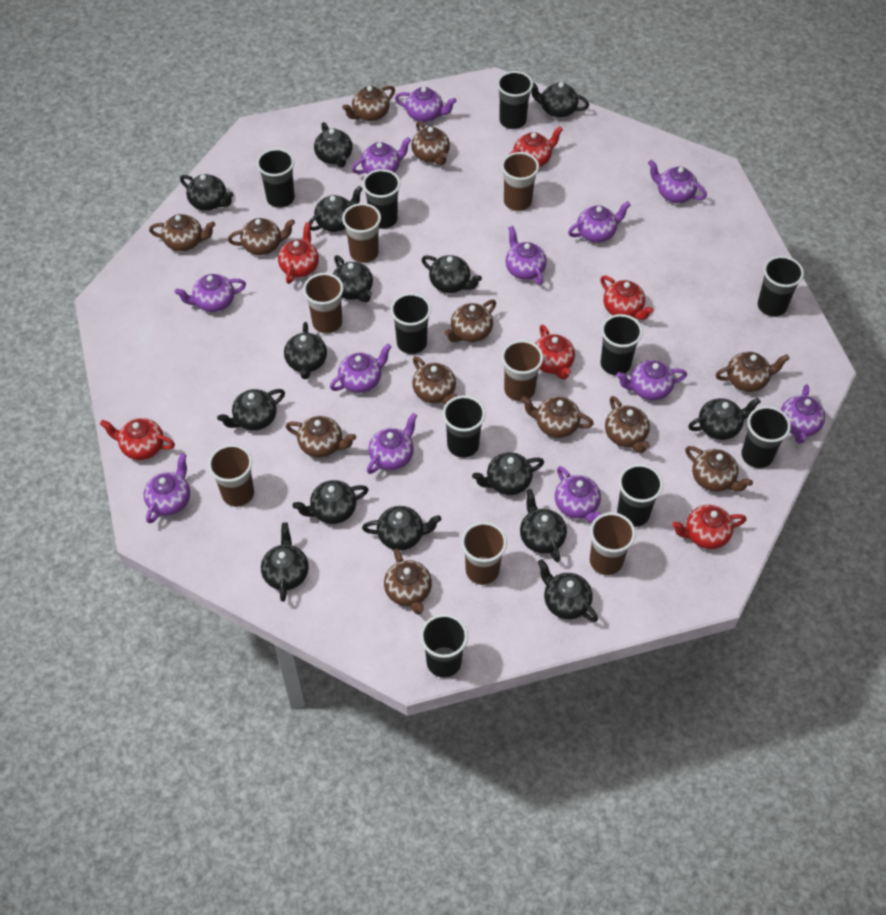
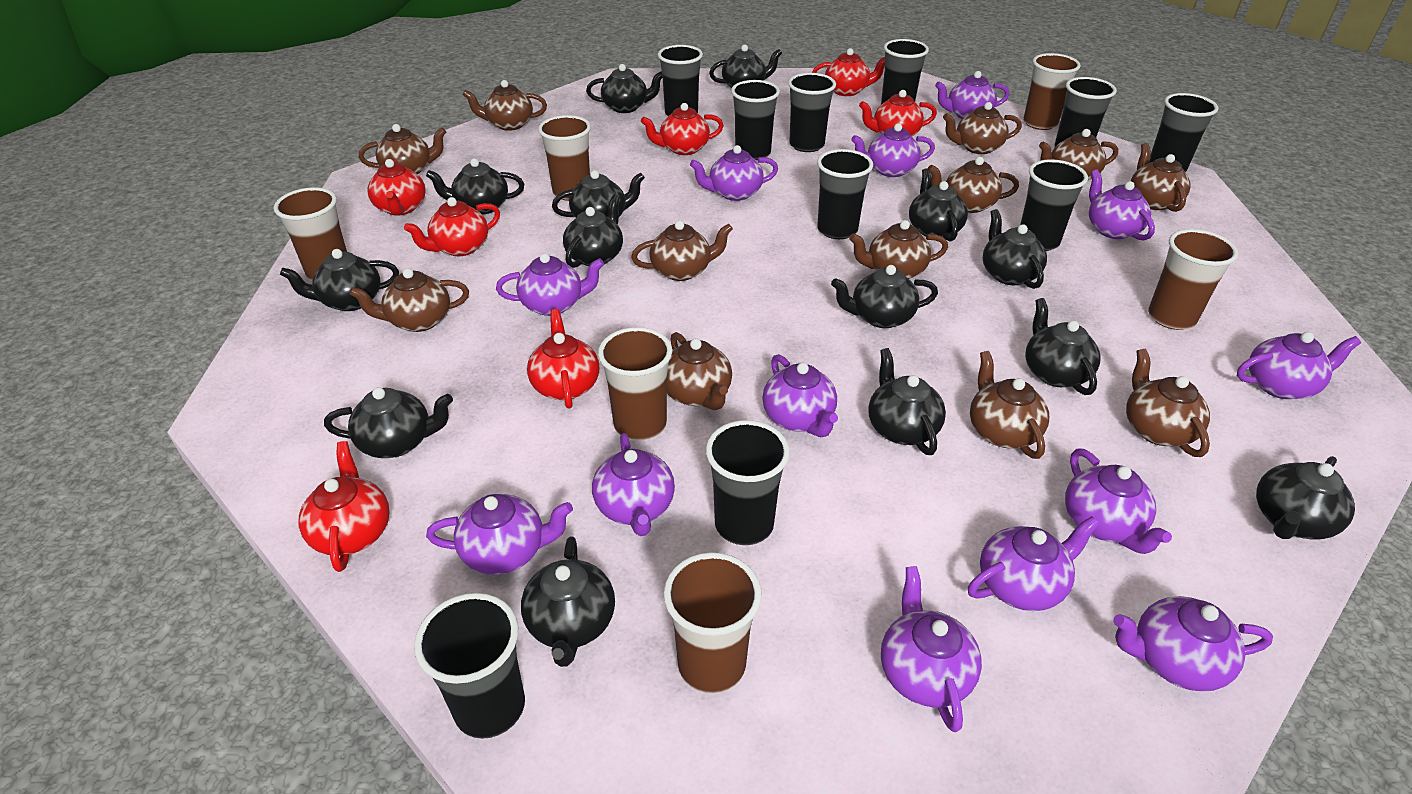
black teapot: 15 -> 14
brown cup: 7 -> 6
purple teapot: 12 -> 13
red teapot: 6 -> 7

